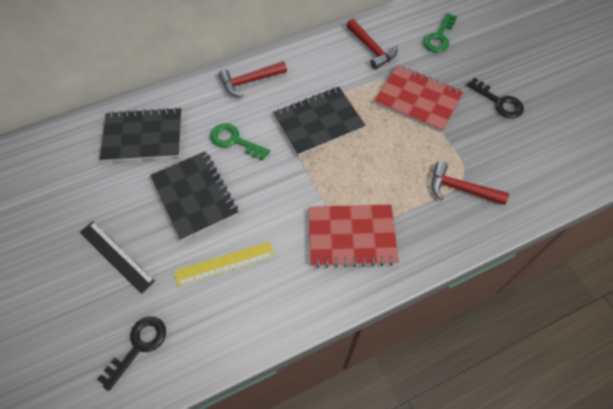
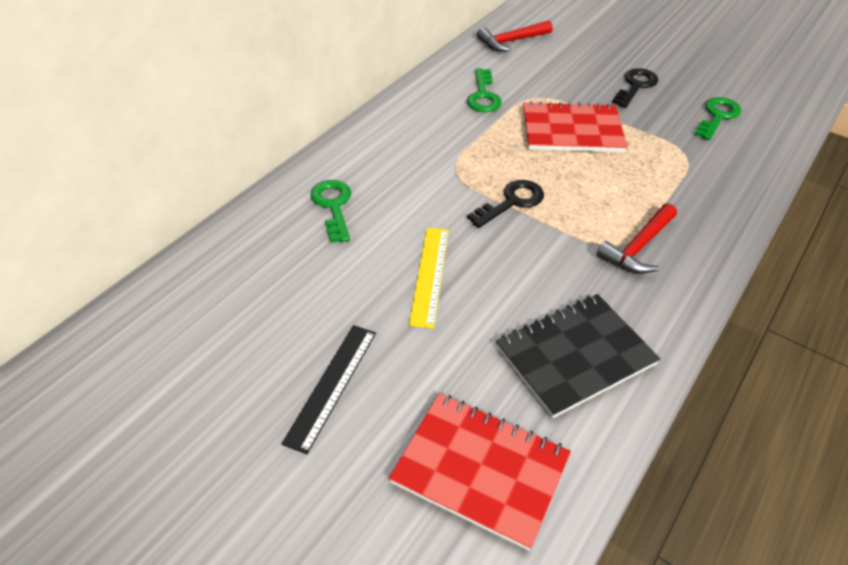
black notebook: 3 -> 1
green key: 2 -> 3
red hammer: 3 -> 2

